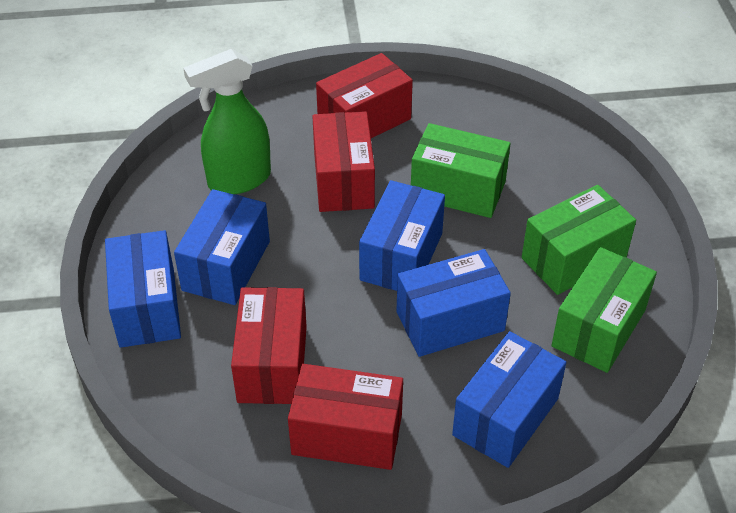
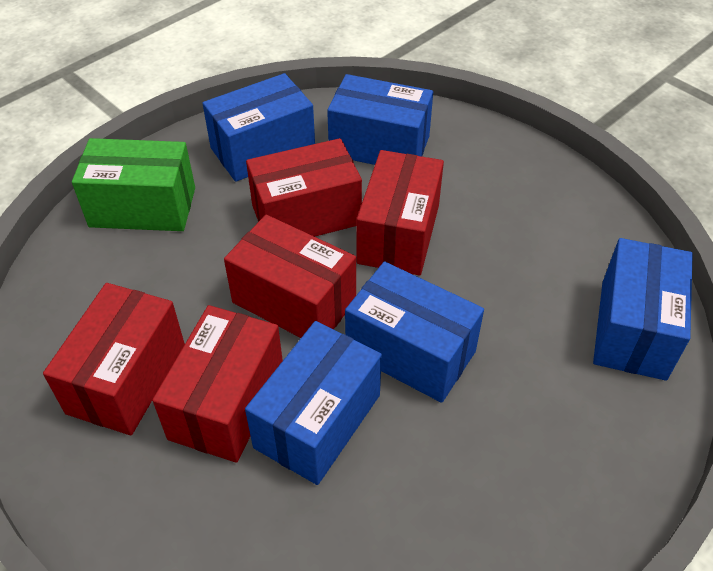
green box: 3 -> 1
green spray bottle: 1 -> 0
red box: 4 -> 5

